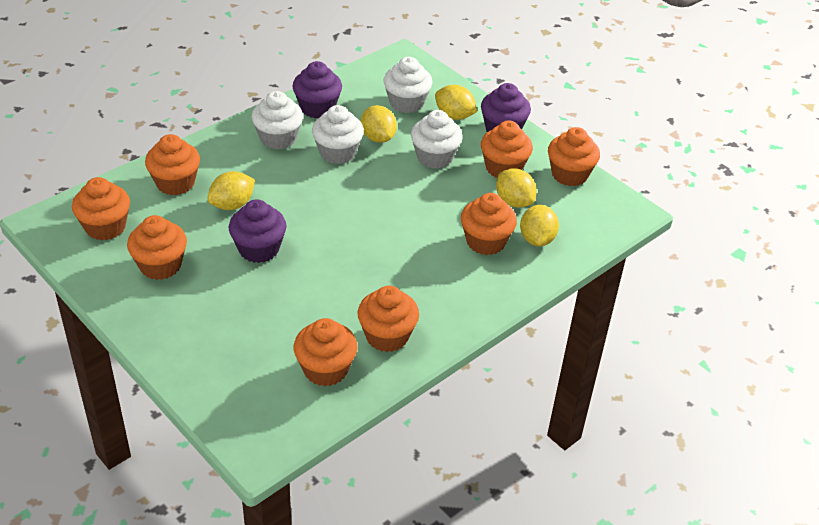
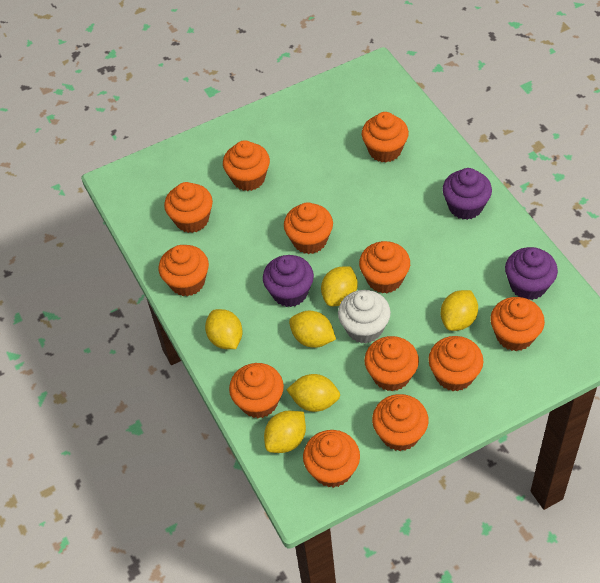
orange cupcake: 8 -> 12
white cupcake: 4 -> 1
yellow lemon: 5 -> 6

